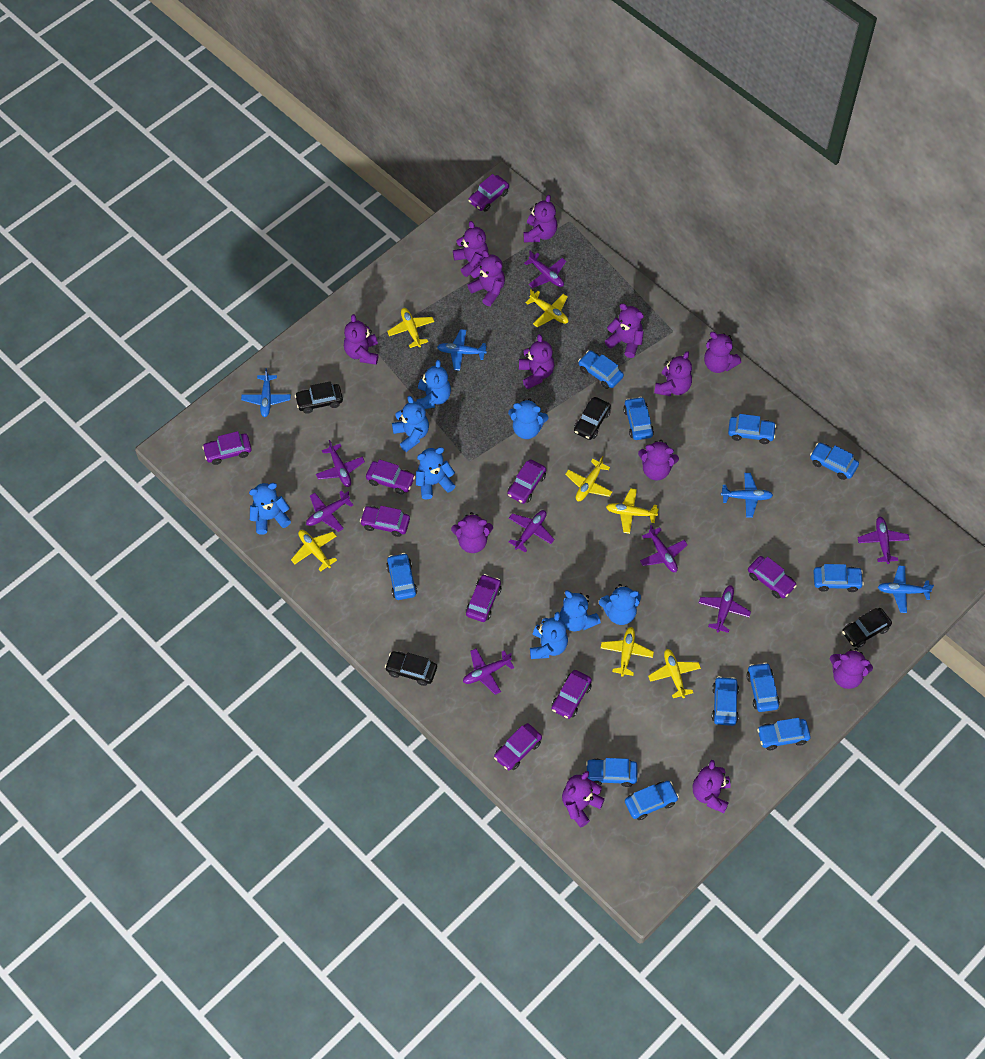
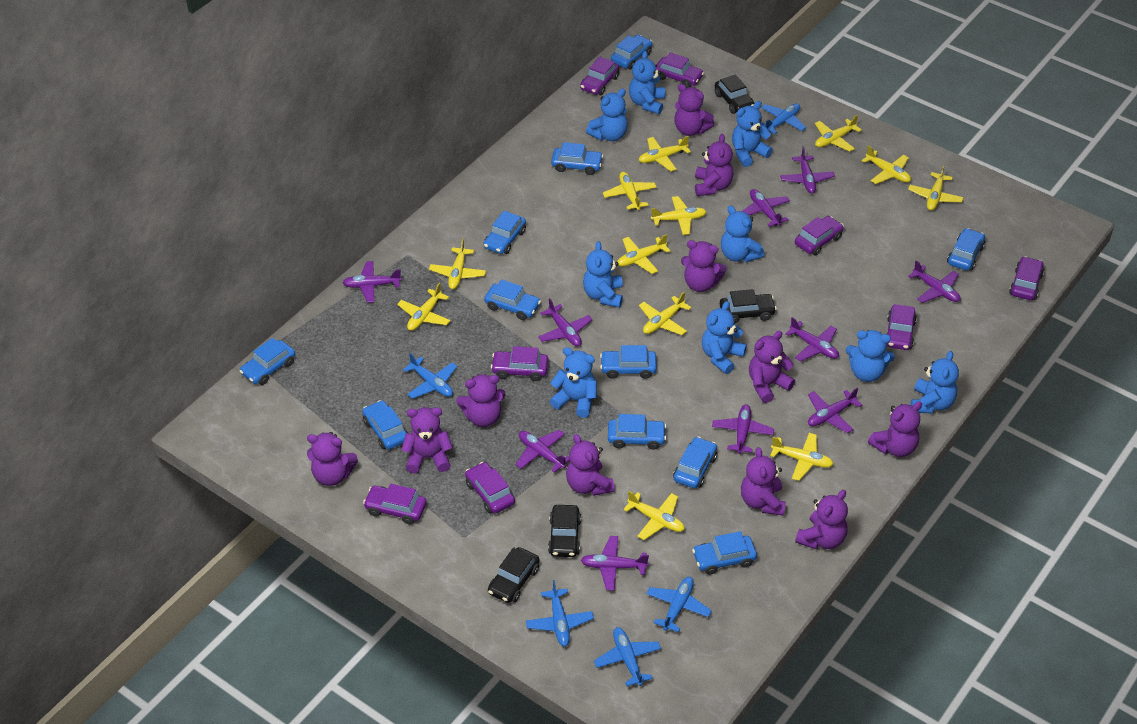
blue plane: 4 -> 5
blue teddy bear: 8 -> 9
purple car: 9 -> 8
purple plane: 8 -> 10
purple teddy bear: 13 -> 11
yellow plane: 7 -> 12

